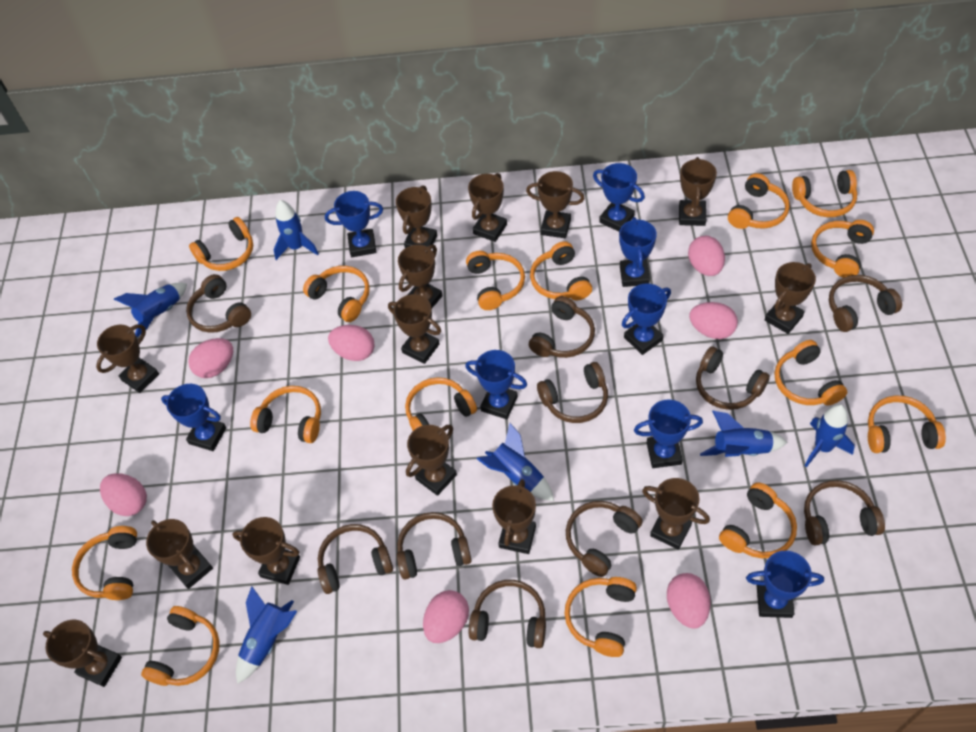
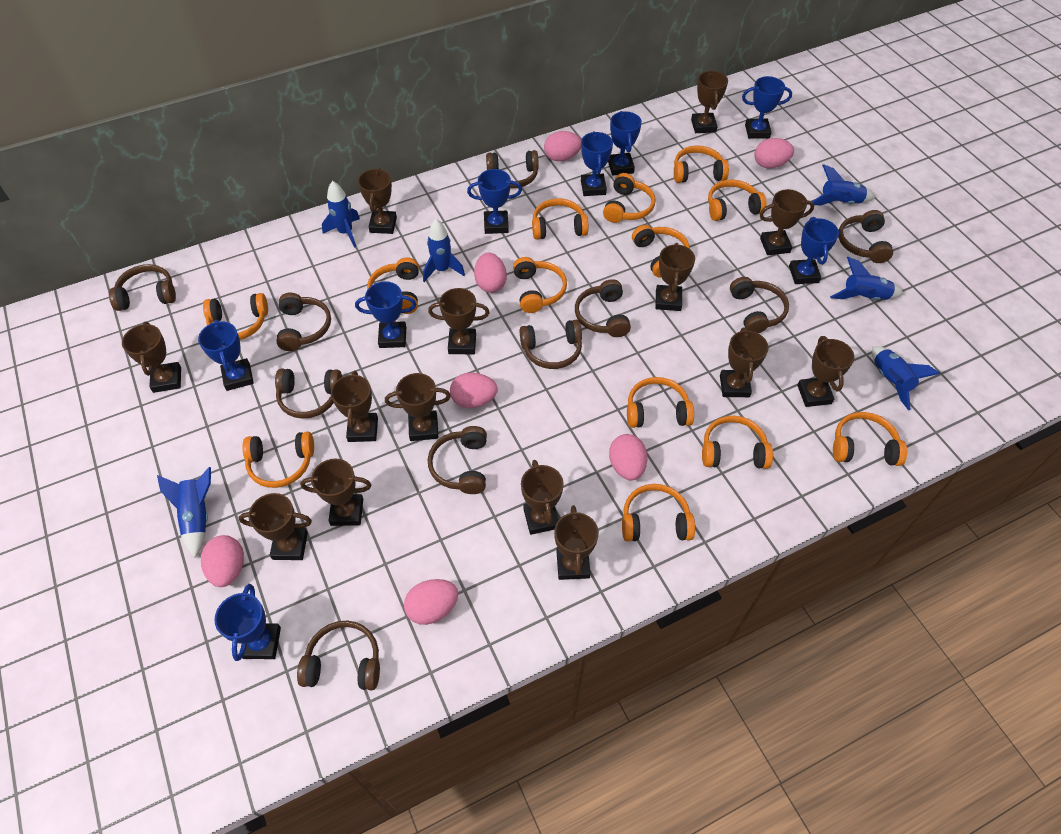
orange headphones: 15 -> 13

